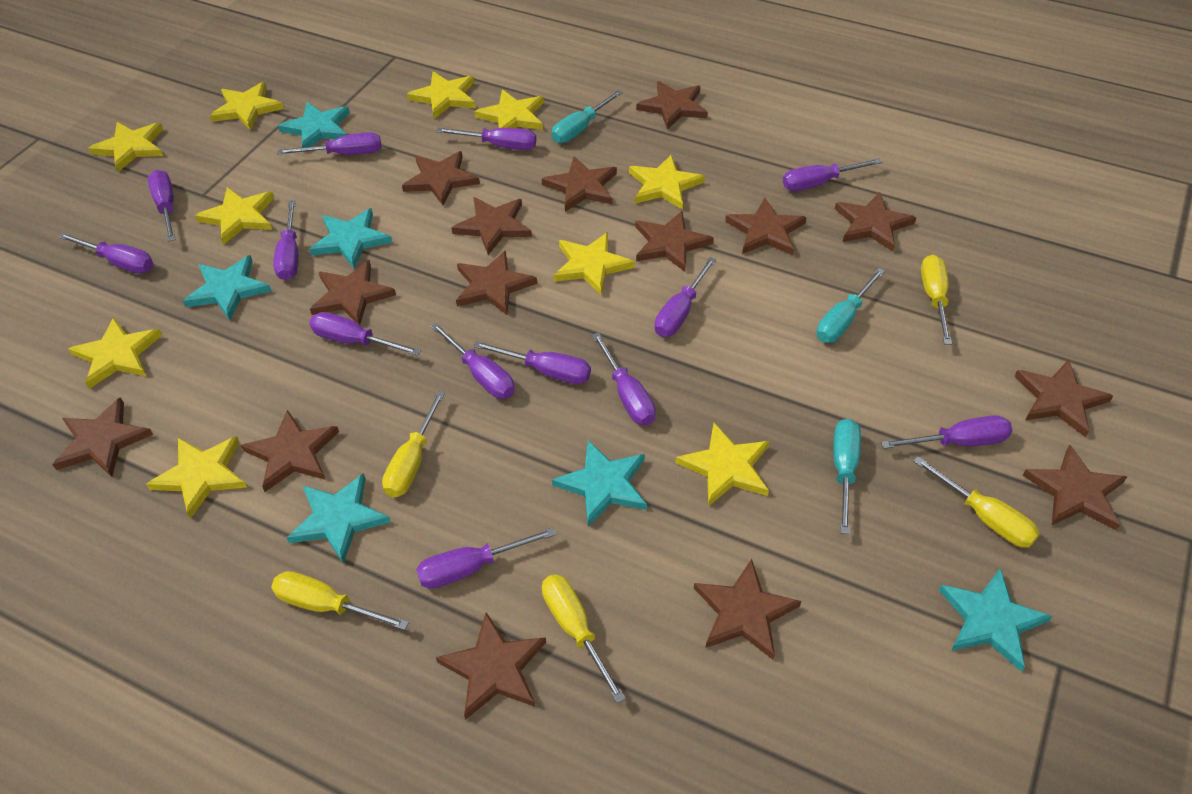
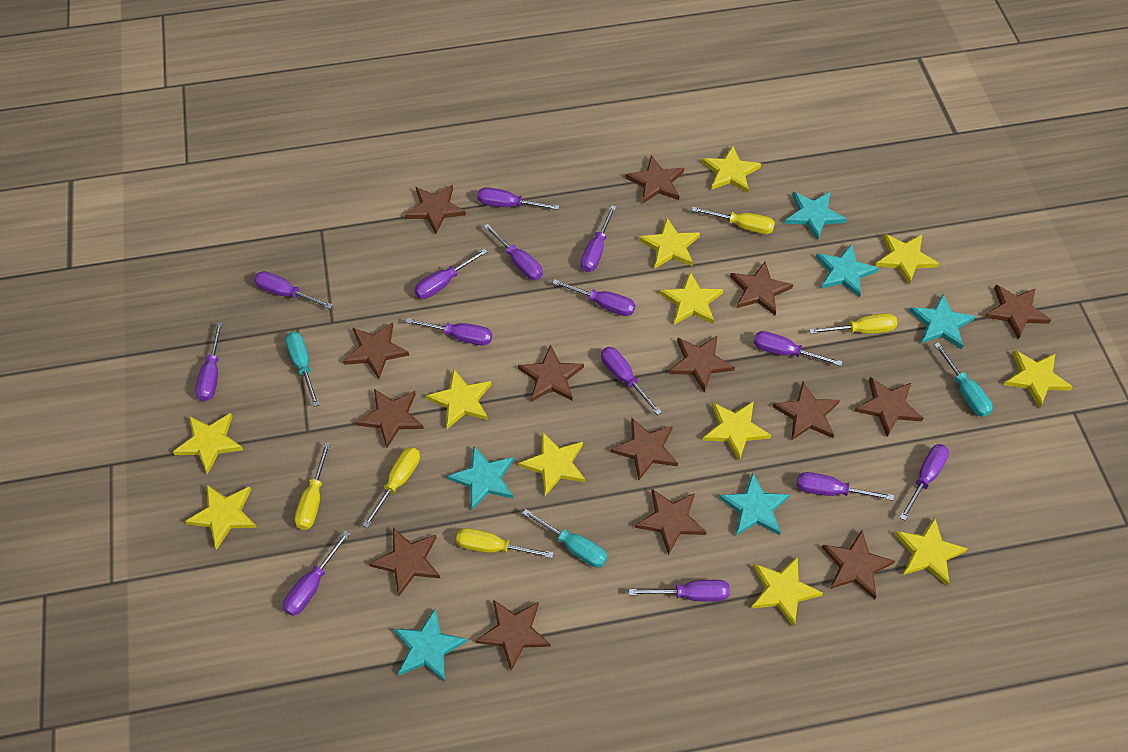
purple screwdriver: 13 -> 14
yellow star: 10 -> 12

